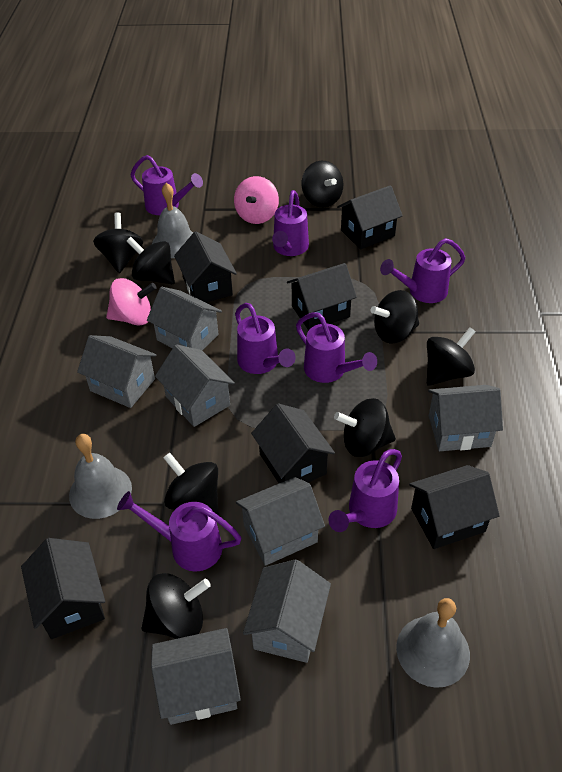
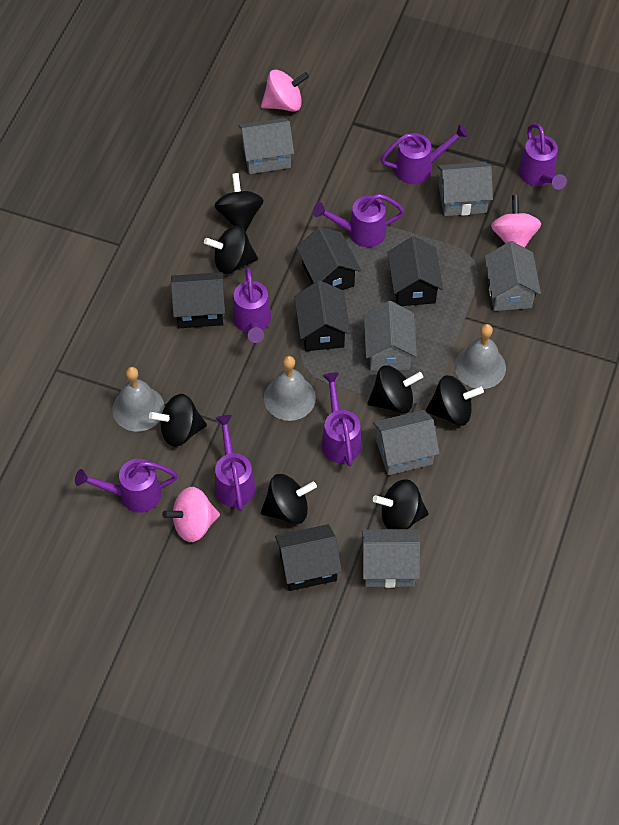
black house: 6 -> 5
black spinning top: 8 -> 7
grey house: 7 -> 6
pink spinning top: 2 -> 3

